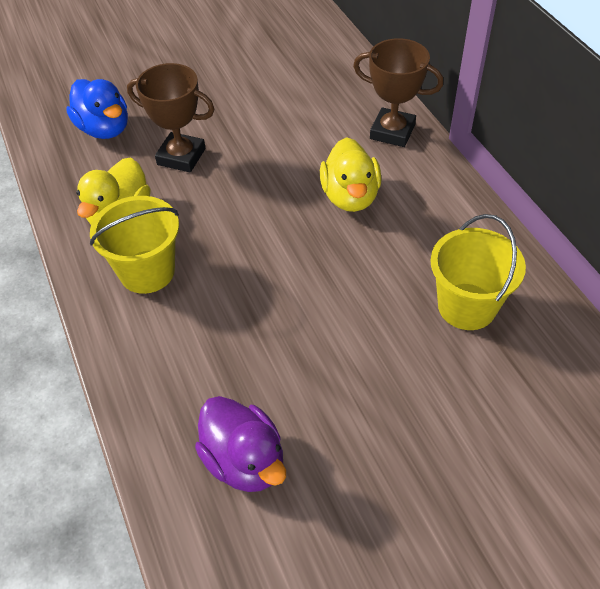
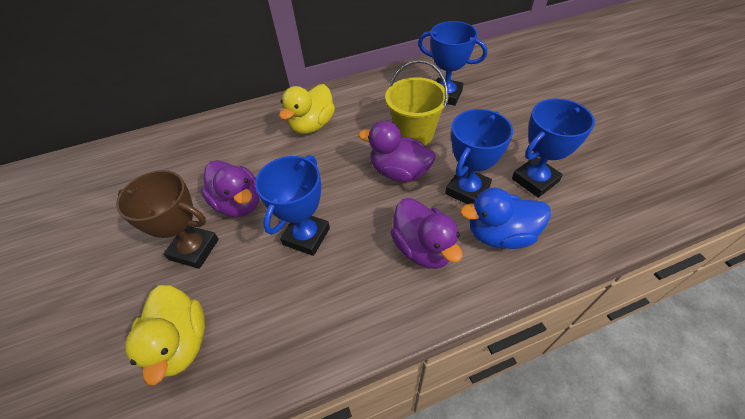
blue trophy: 0 -> 4
brown trophy: 2 -> 1
purple duck: 1 -> 3
yellow bucket: 2 -> 1

